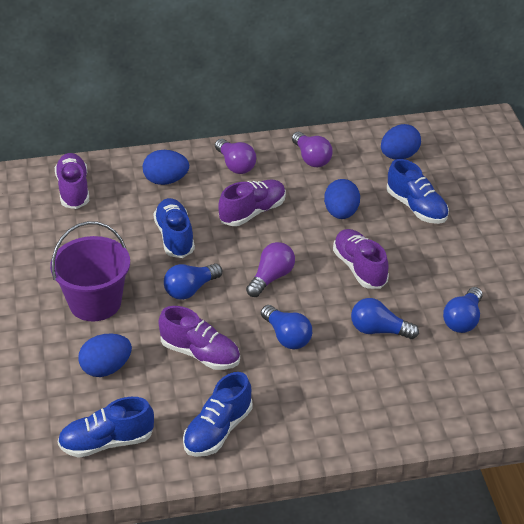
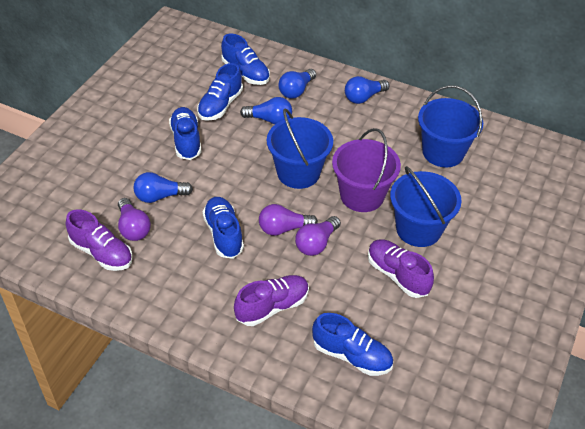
blue bucket: 0 -> 3
blue egg: 4 -> 0
blue shoe: 4 -> 5
purple shoe: 4 -> 3

